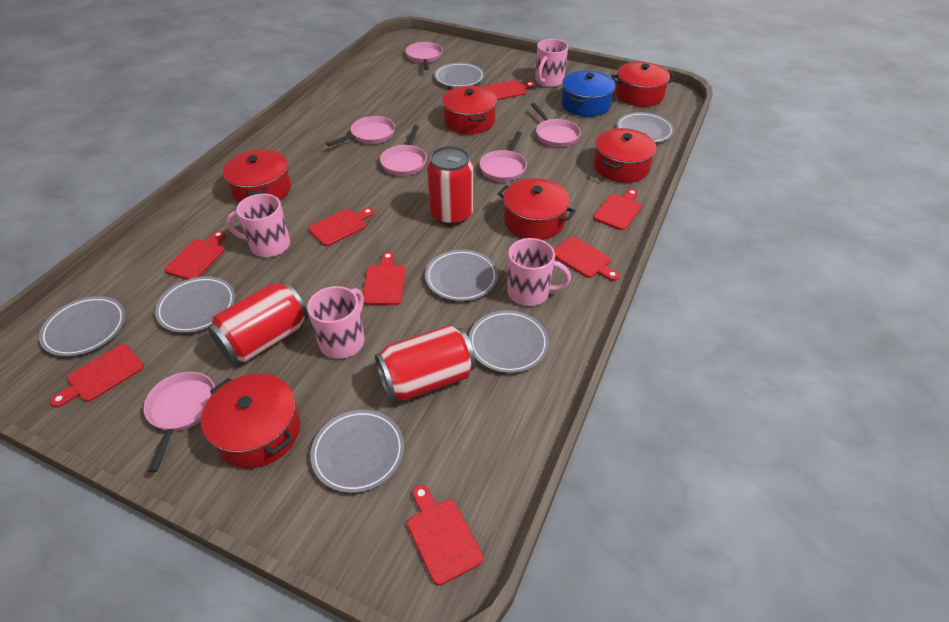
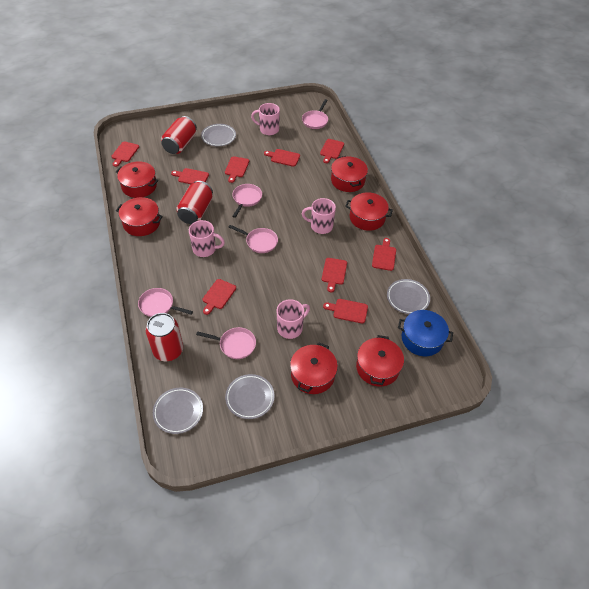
grey plate: 7 -> 4
pink pan: 6 -> 5
red cutting board: 8 -> 9

